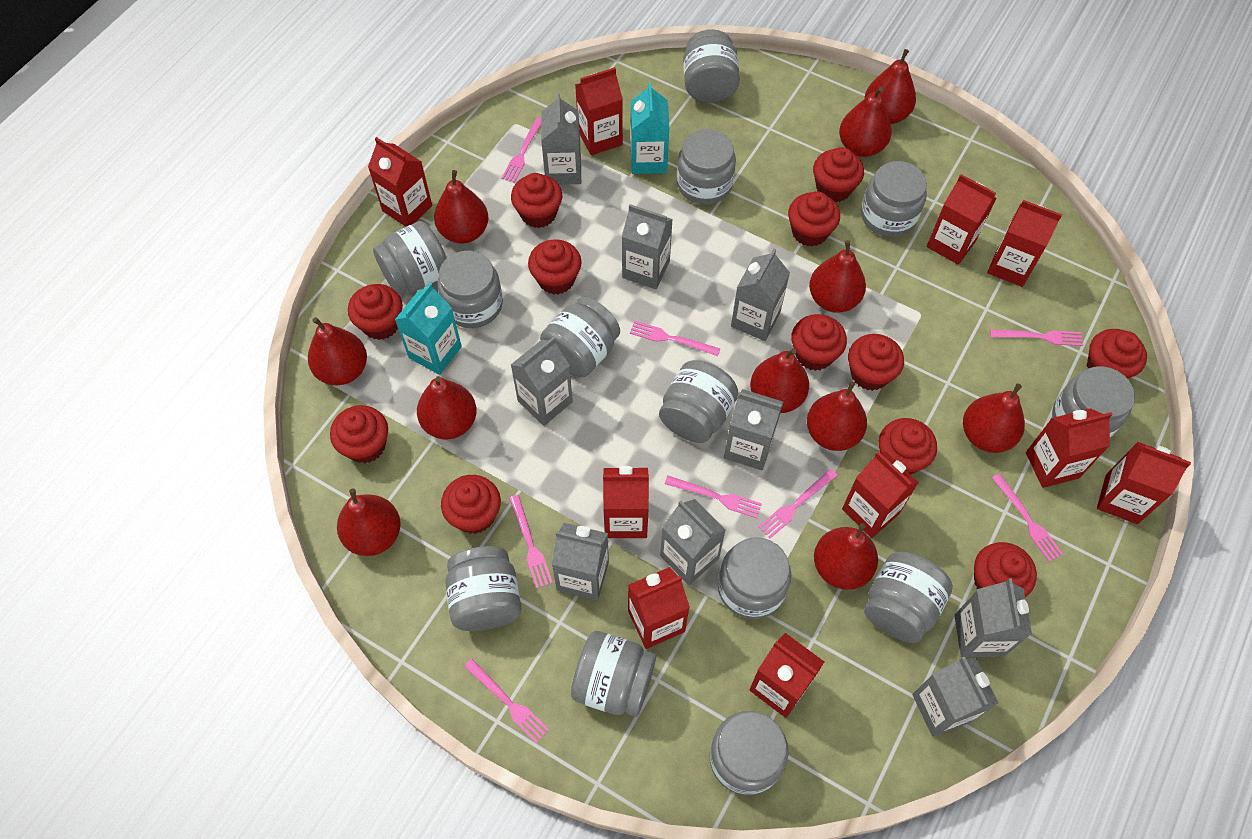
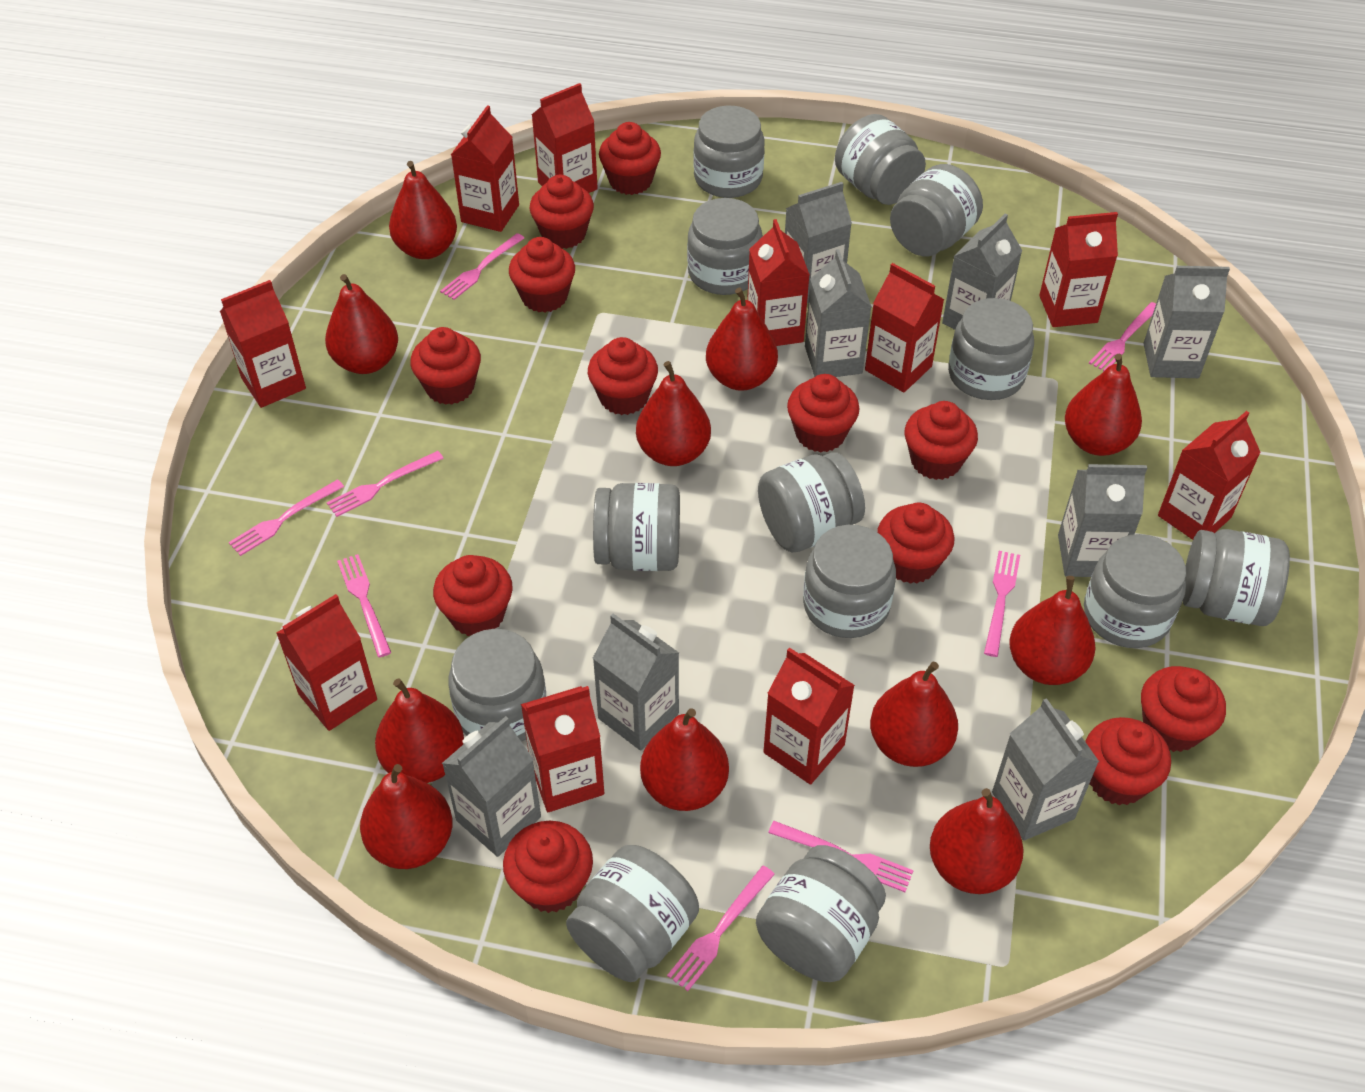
grey carton: 9 -> 8
turquoise carton: 2 -> 0

